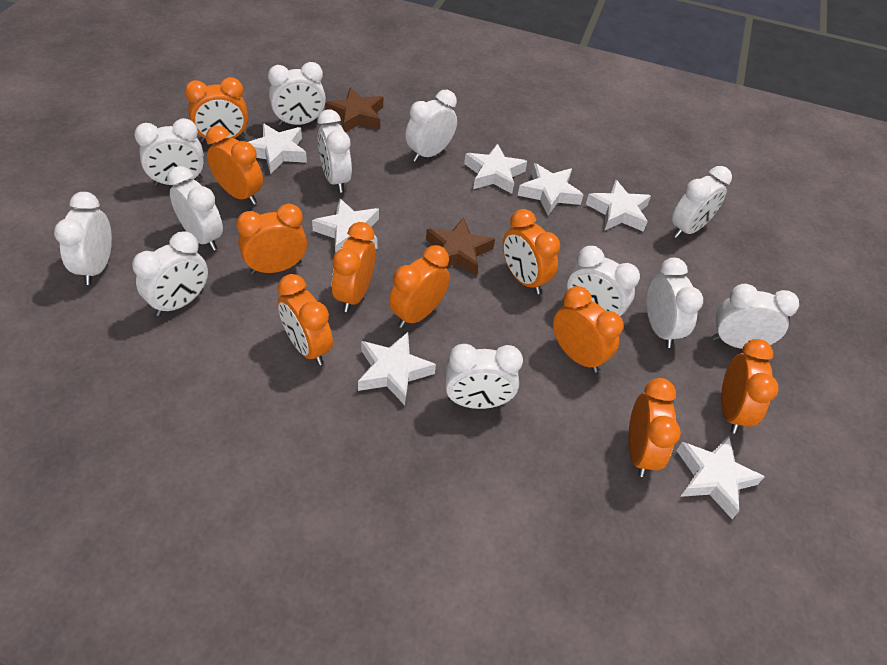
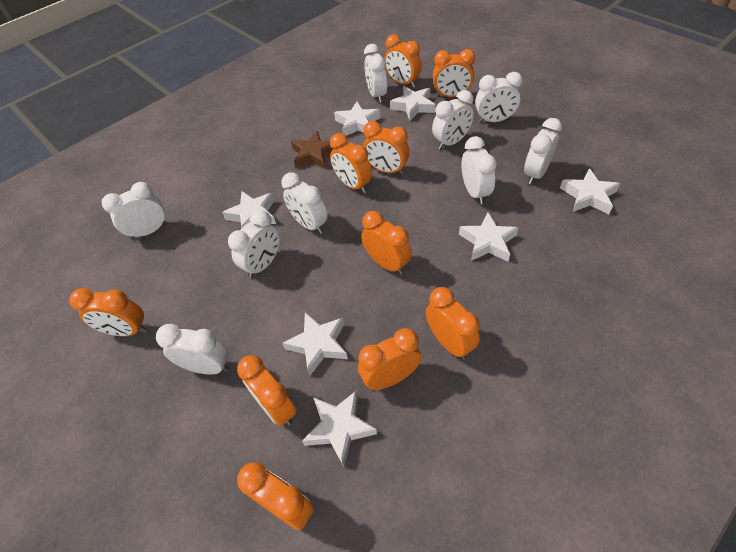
brown star: 2 -> 1
white clock: 12 -> 9

